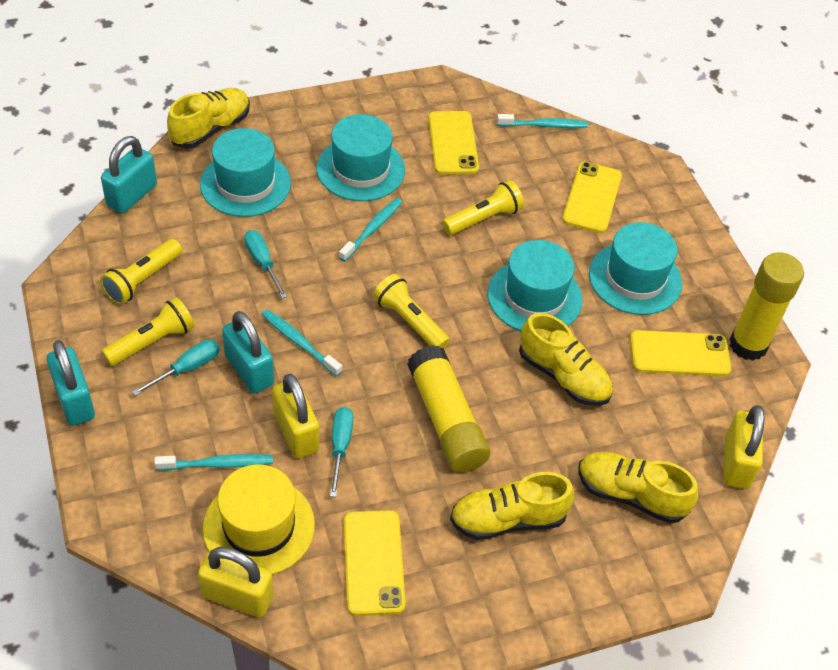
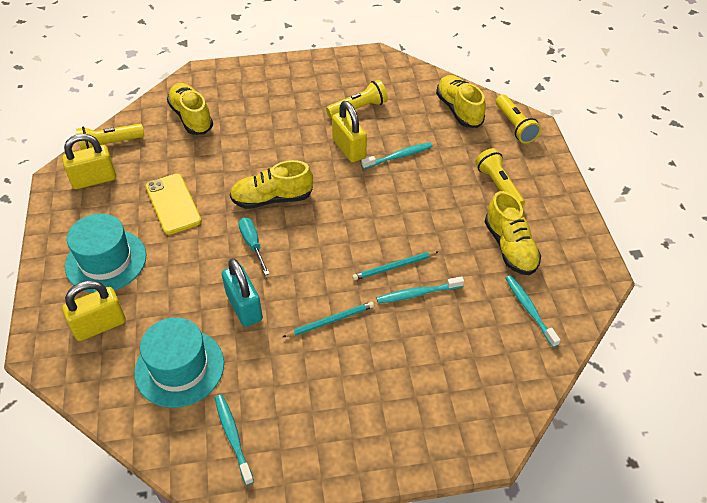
turquoise hat: 4 -> 2
turquoise padlock: 3 -> 1
turquoise pencil: 0 -> 2
turquoise screwdriver: 3 -> 1
yellow glue stick: 2 -> 0
yellow hat: 1 -> 0
yellow phone: 4 -> 1

